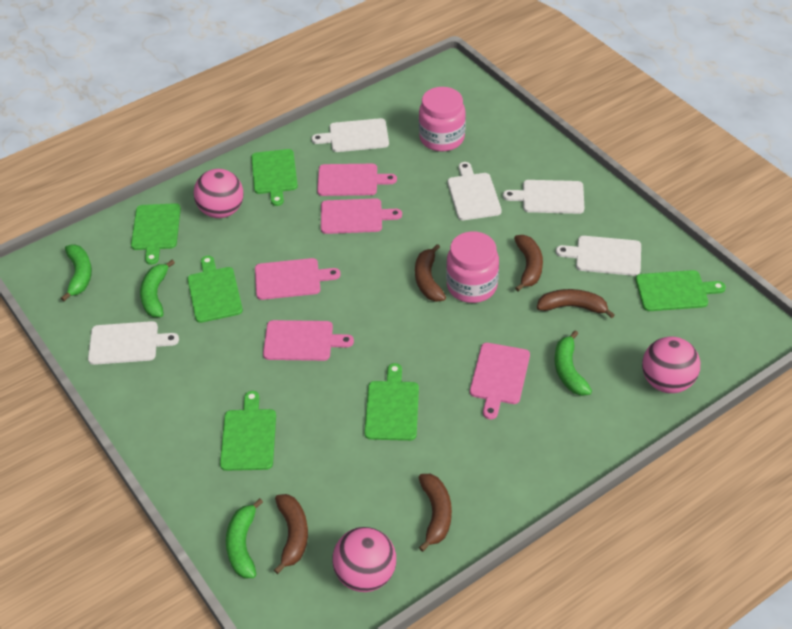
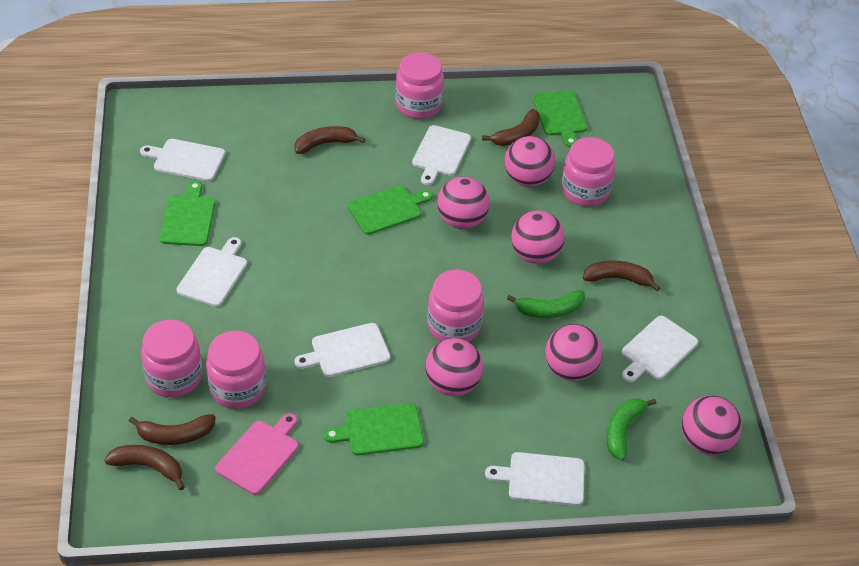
green banana: 4 -> 2
green cutting board: 6 -> 4
pink ball: 3 -> 6
pink cutting board: 5 -> 1
pink jar: 2 -> 5
white cutting board: 5 -> 6

